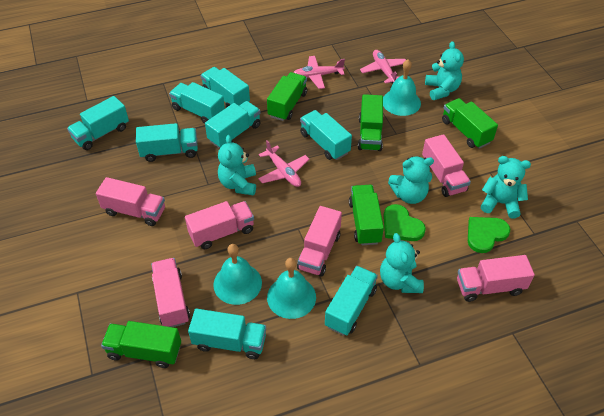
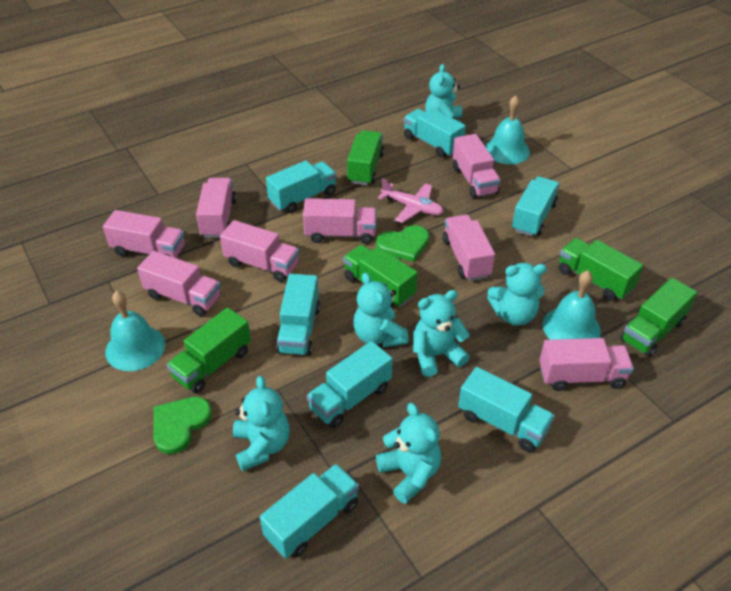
pink plane: 3 -> 1
pink truck: 6 -> 8
turquoise teddy bear: 5 -> 6
turquoise truck: 8 -> 7

